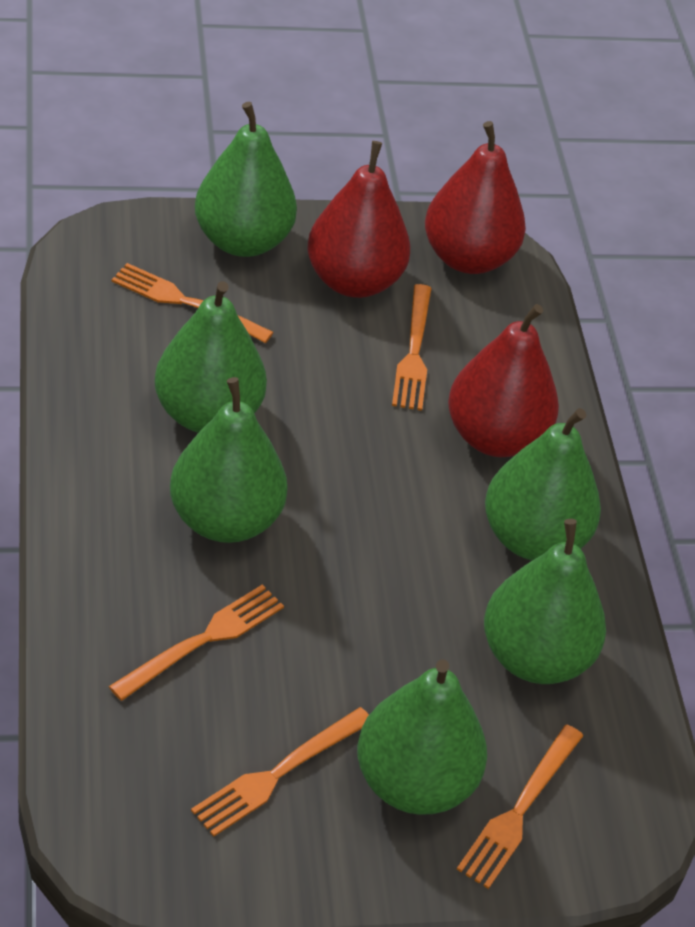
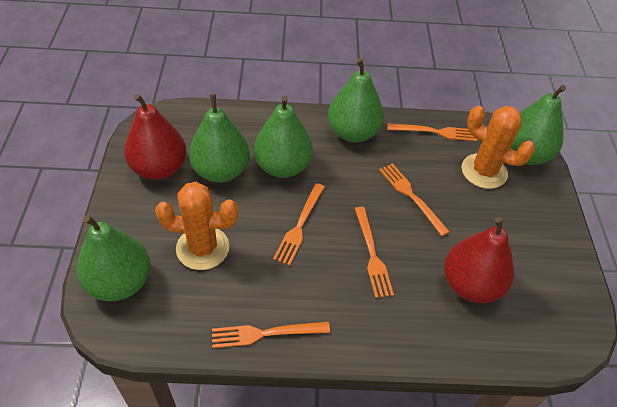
green pear: 6 -> 5
orange cactus: 0 -> 2
red pear: 3 -> 2

